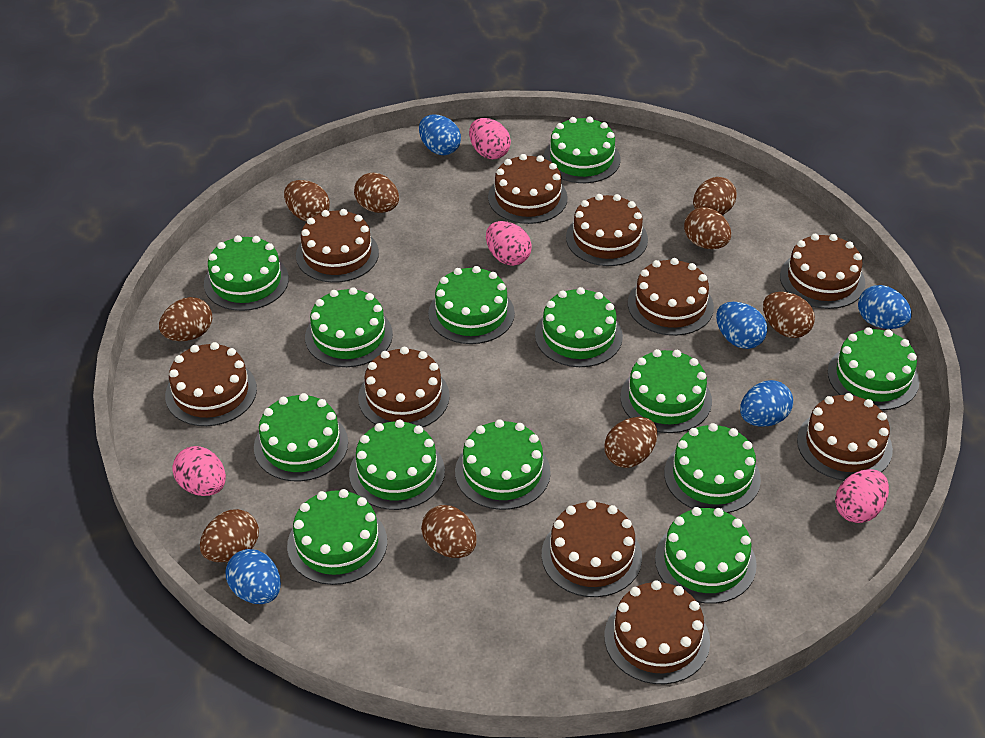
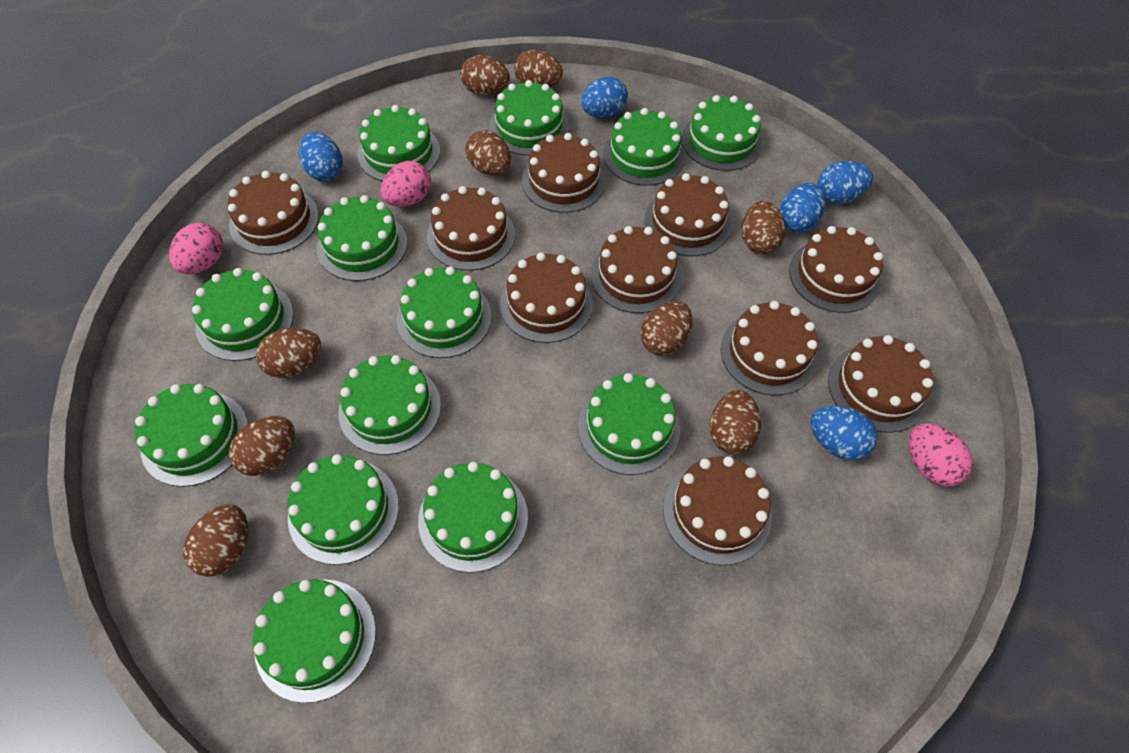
pink egg: 4 -> 3

